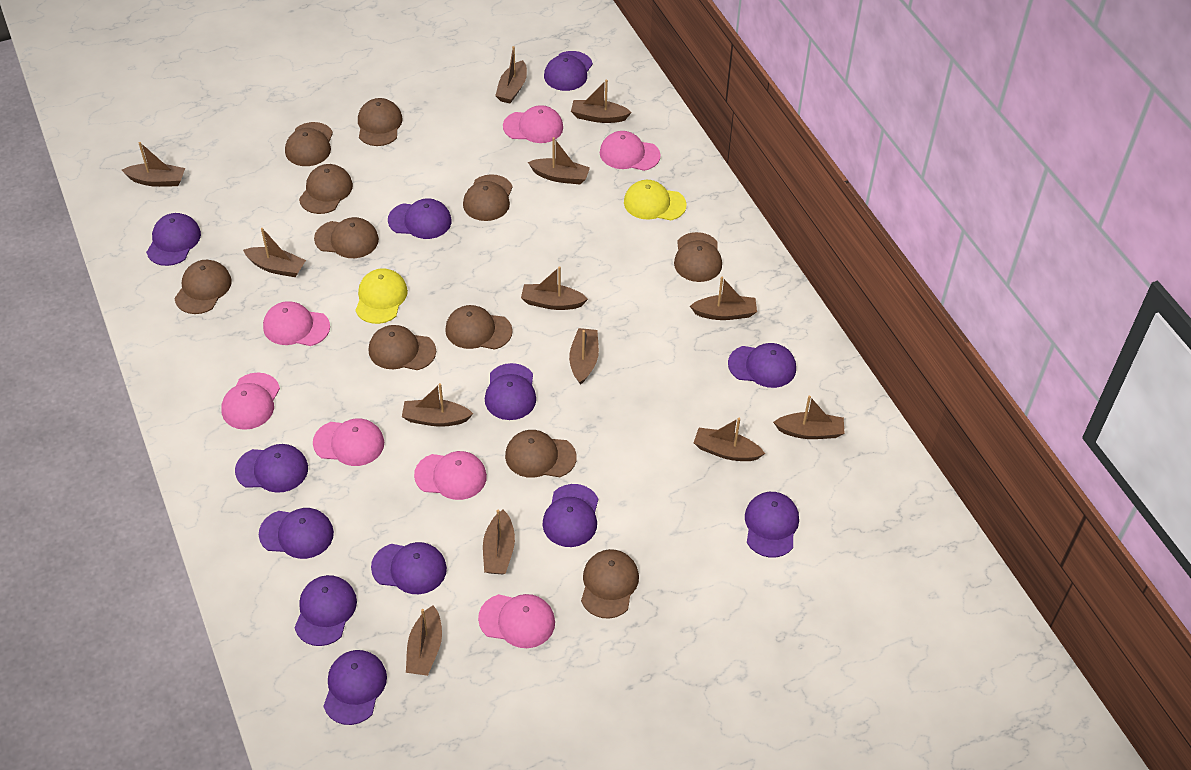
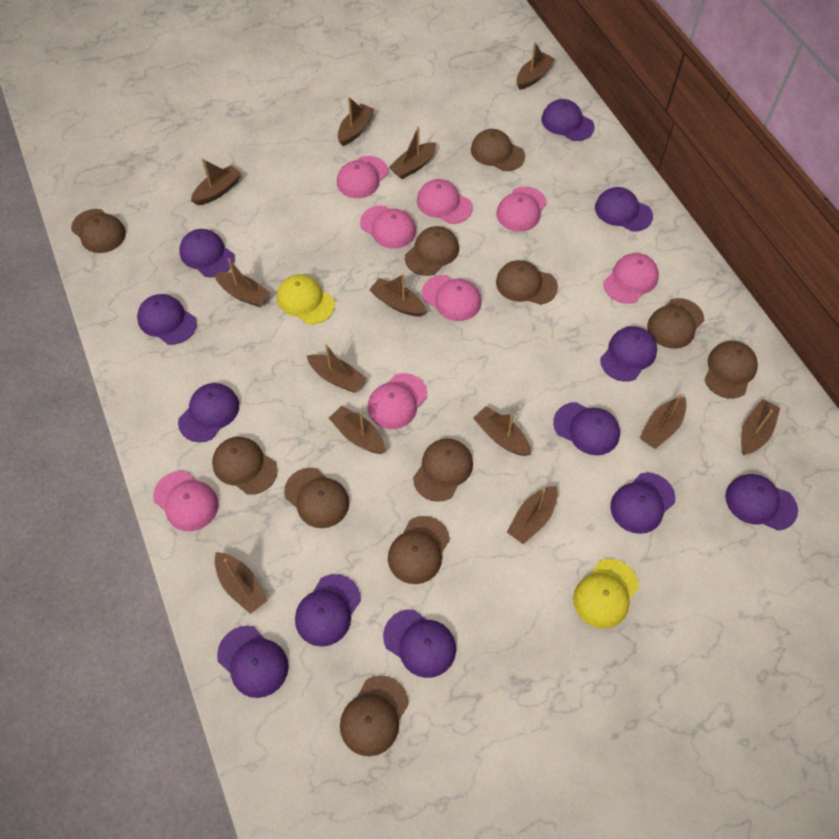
pink cap: 7 -> 8

